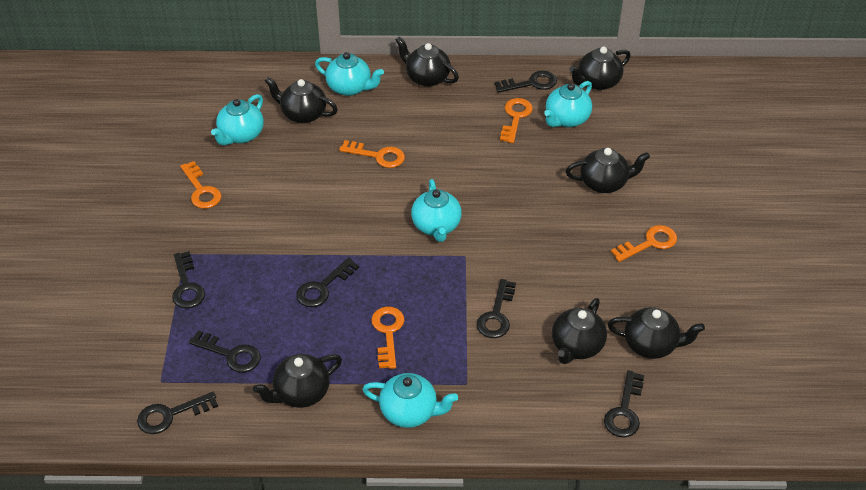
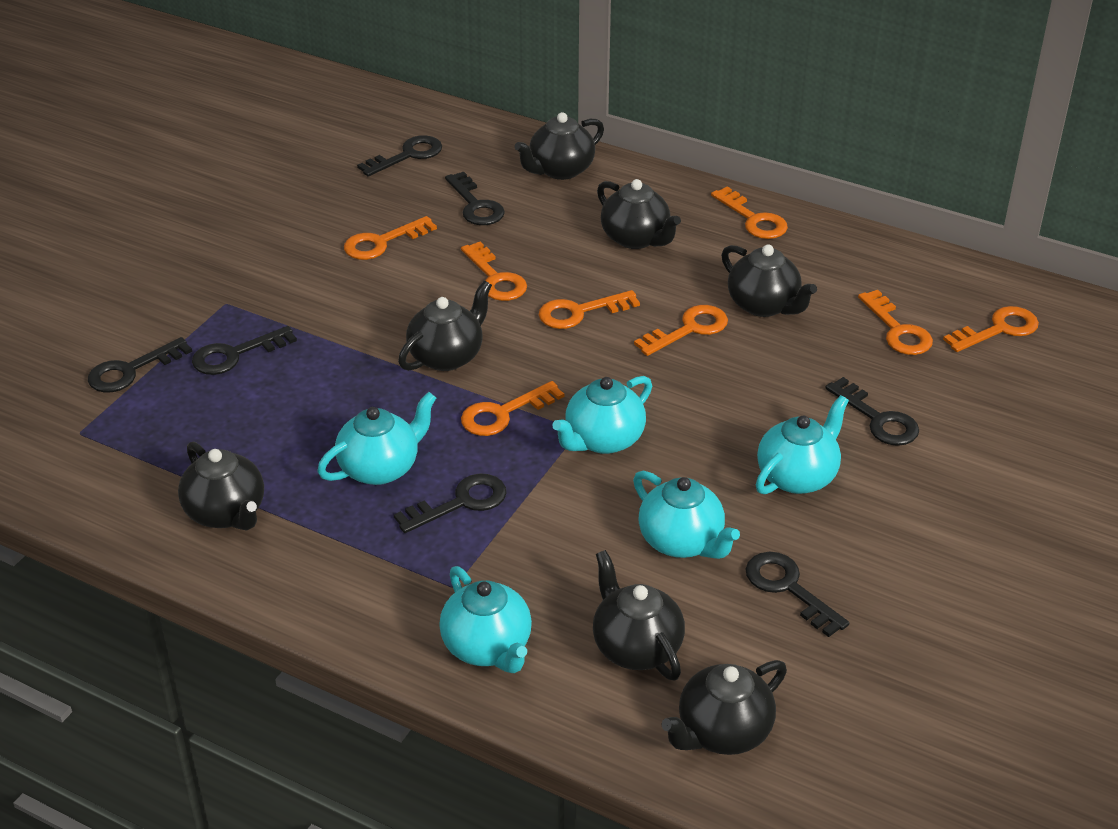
orange key: 5 -> 8

